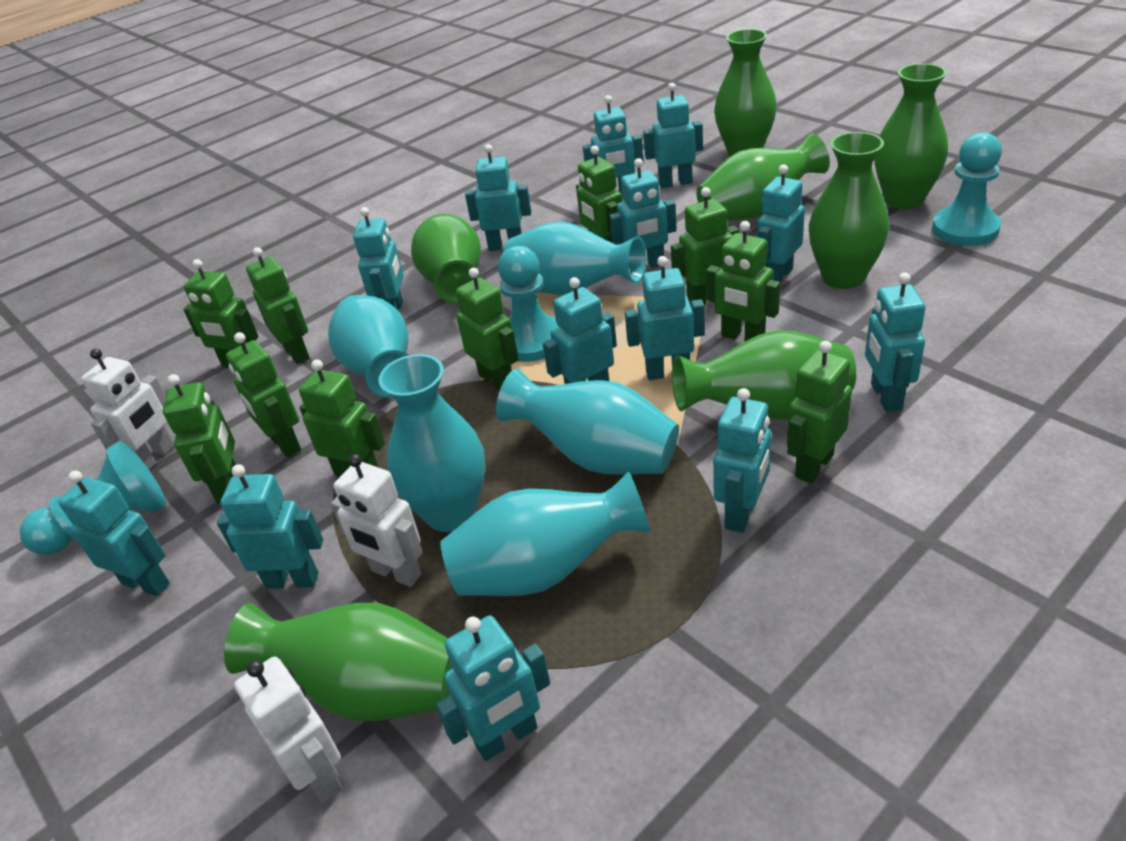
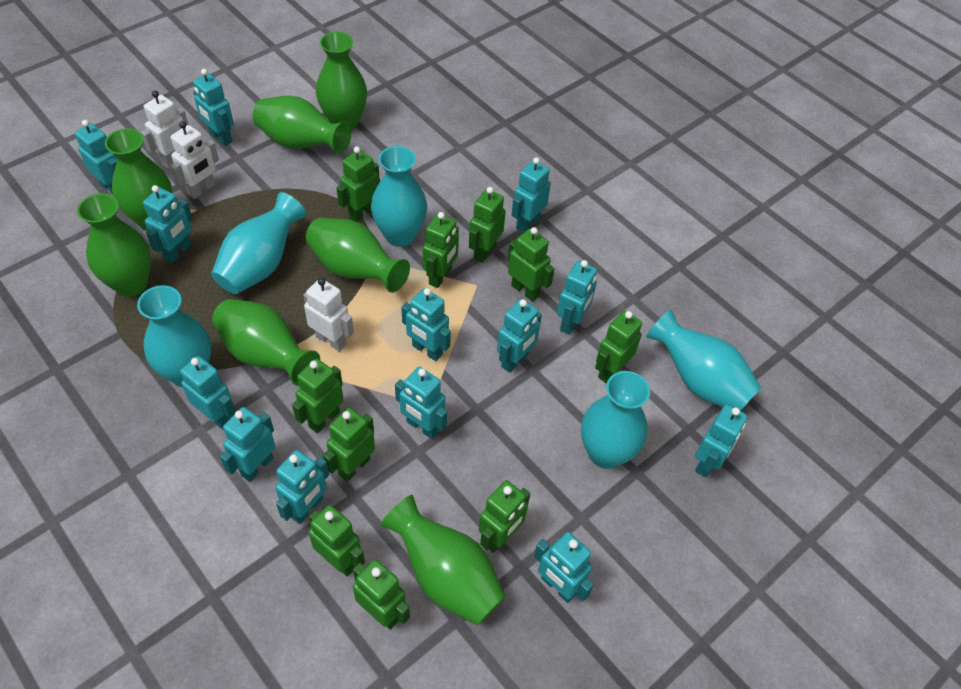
turquoise pawn: 3 -> 0

